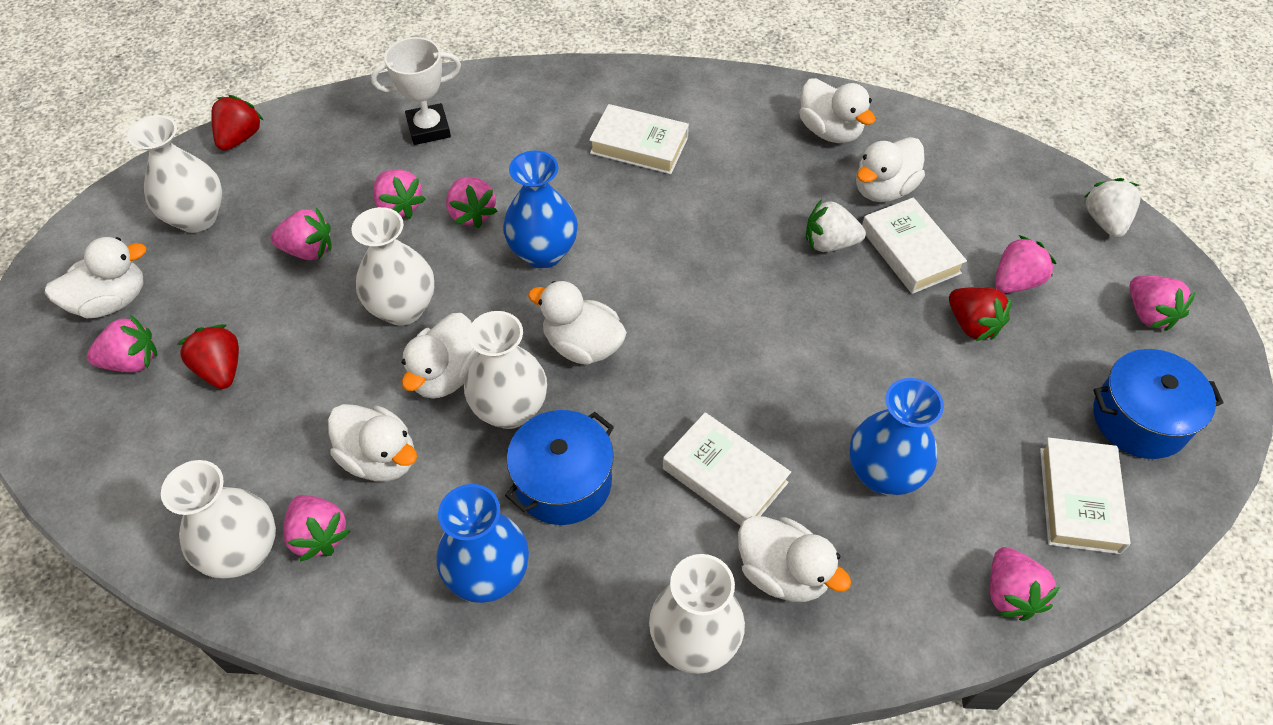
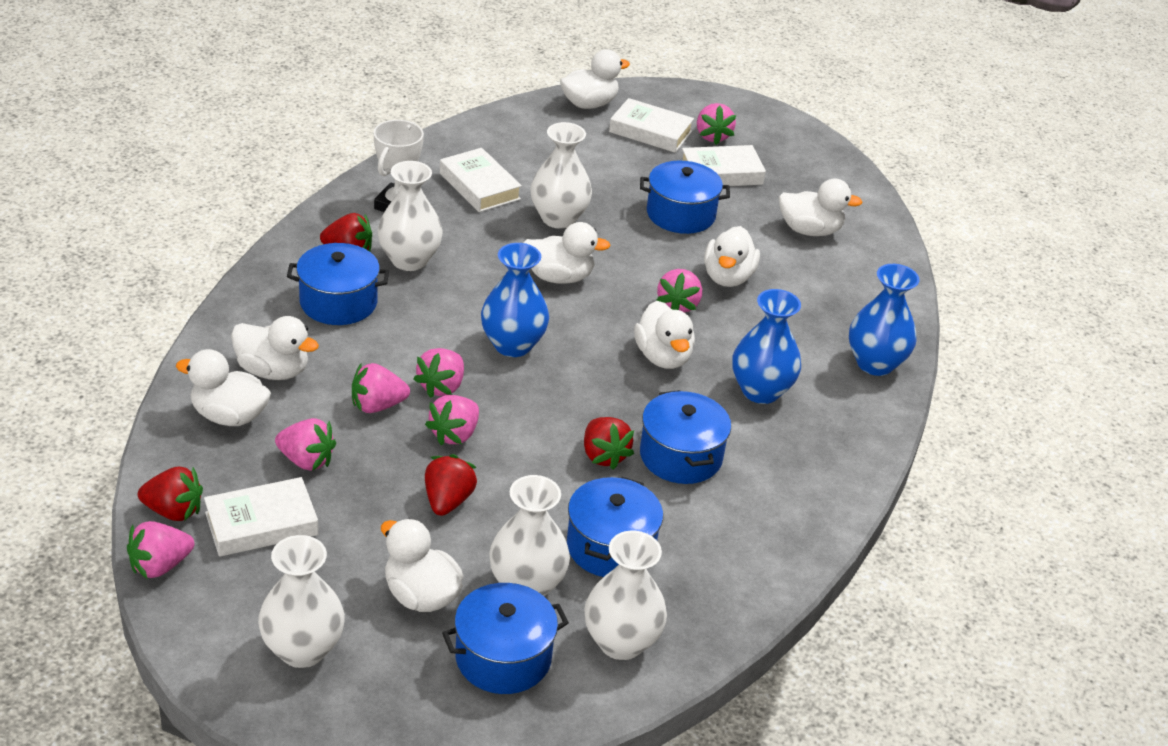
blue pot: 2 -> 5
pink strawberry: 8 -> 7
red strawberry: 3 -> 4
white duck: 7 -> 8
white strawberry: 2 -> 0

